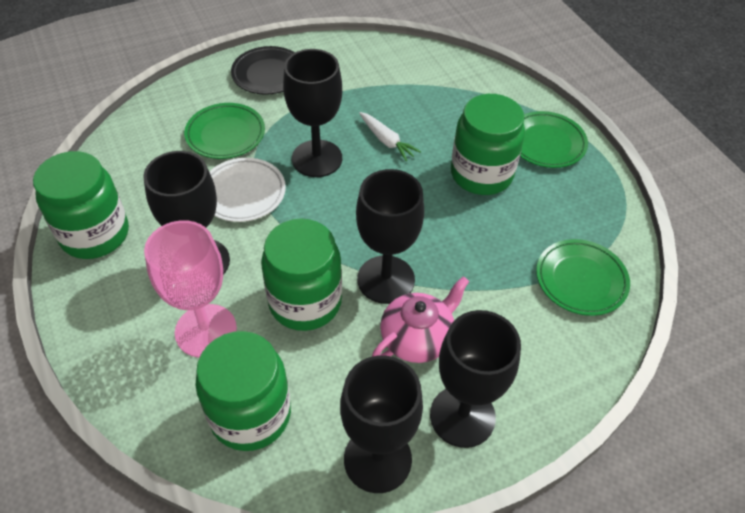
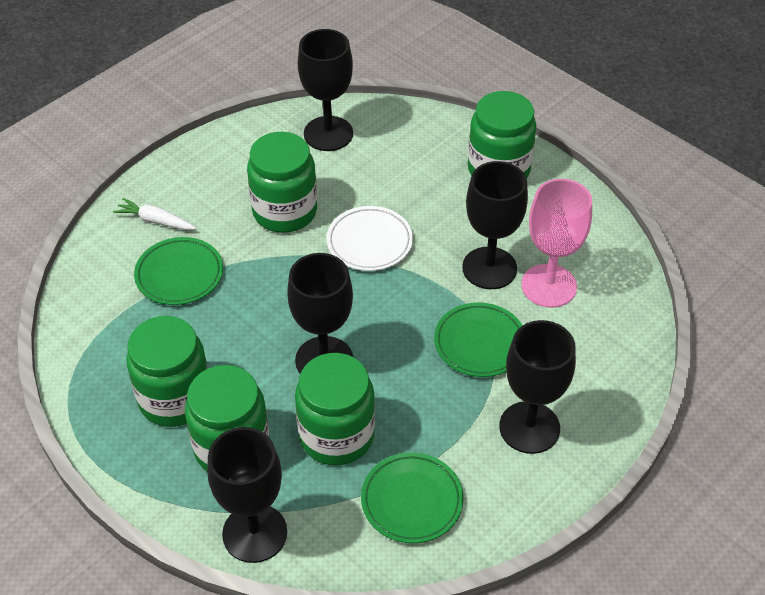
black plate: 1 -> 0
green jar: 4 -> 5
pink teapot: 1 -> 0

